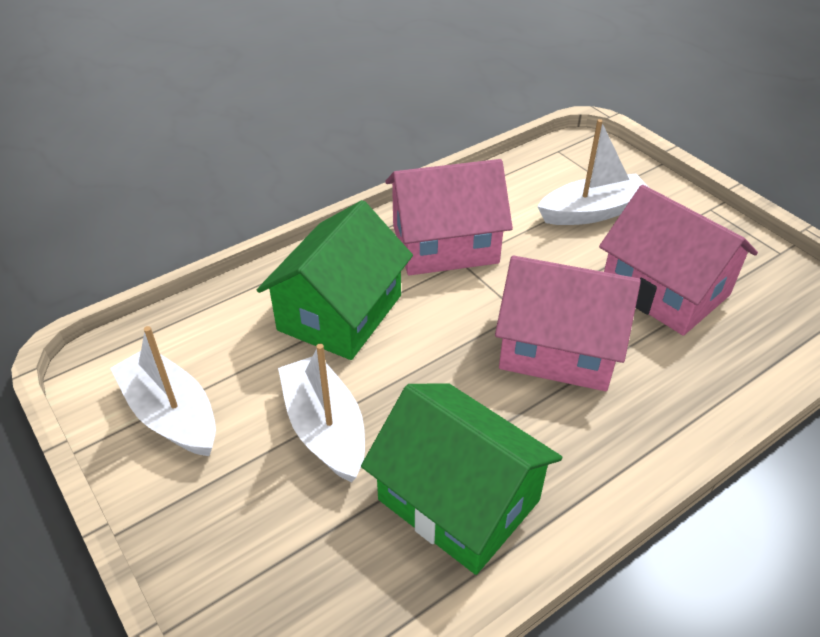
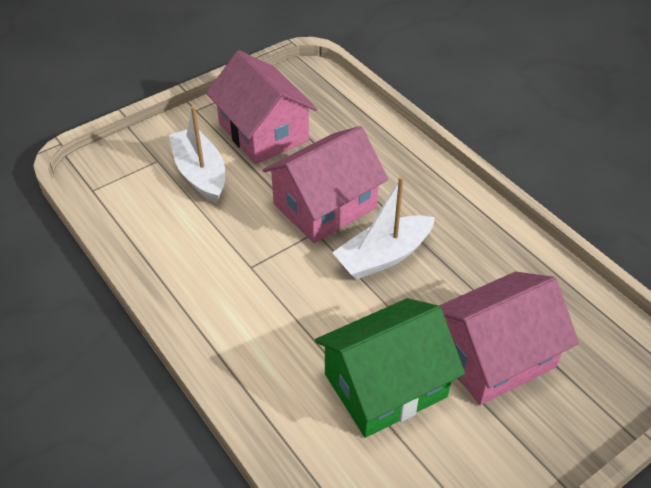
green house: 2 -> 1
white boat: 3 -> 2

